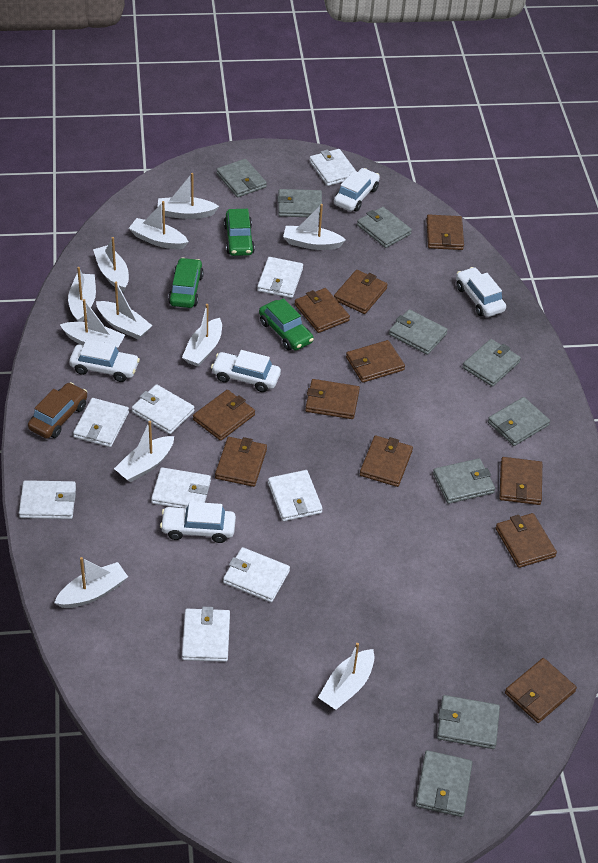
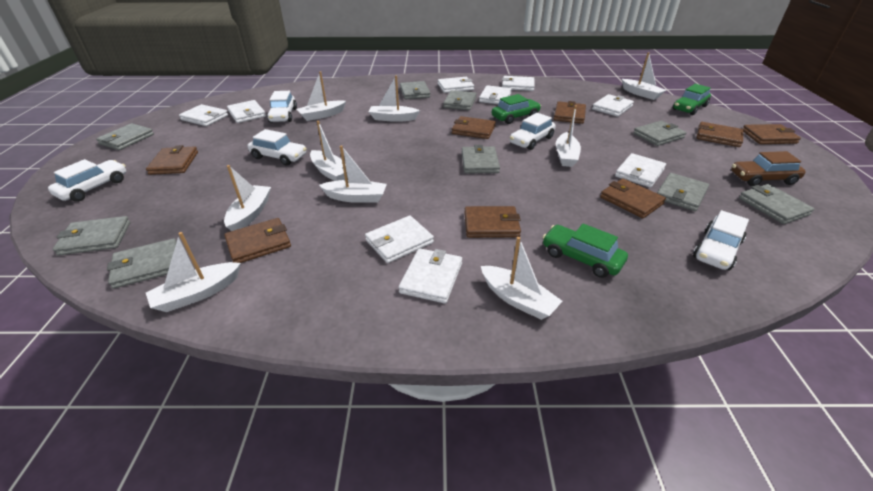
brown wallet: 11 -> 8
white boat: 11 -> 9

